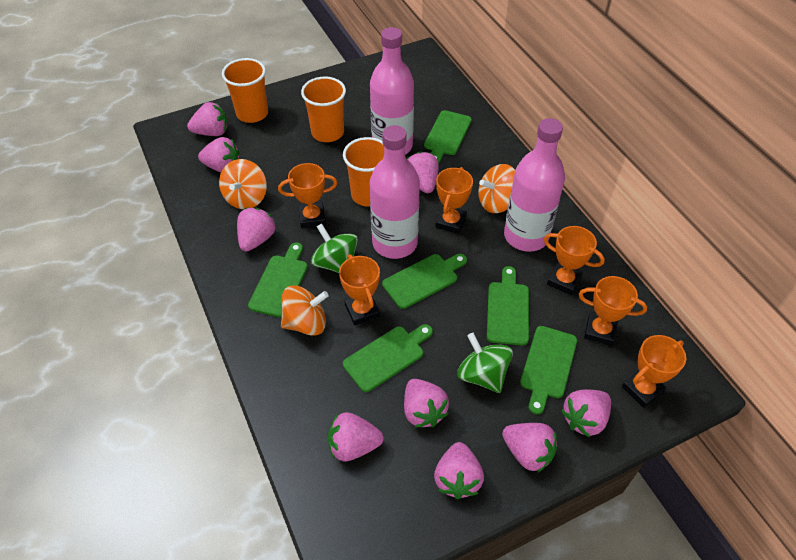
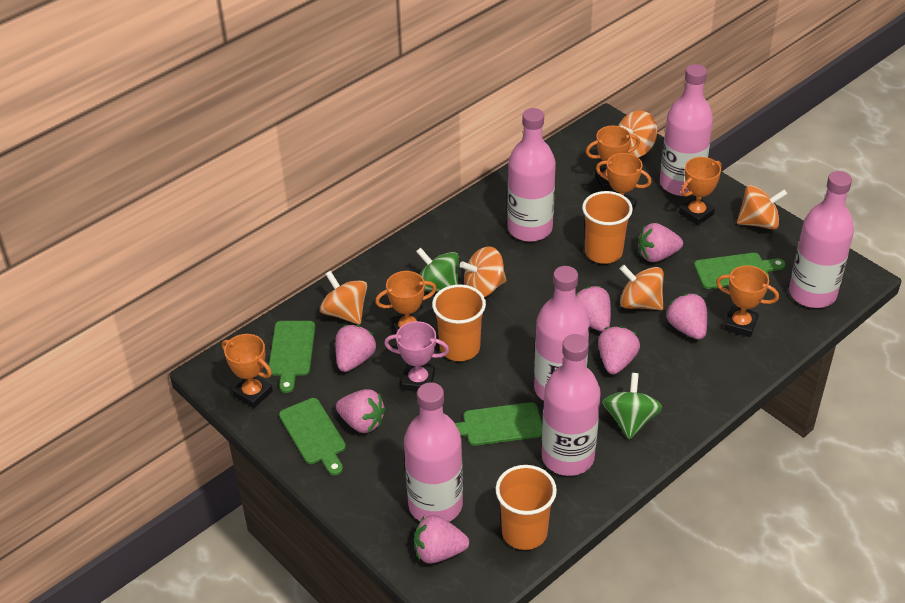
green cutting board: 6 -> 4
orange spinning top: 3 -> 5
pink bottle: 3 -> 6
pink strawberry: 9 -> 7
pink trophy: 0 -> 1

